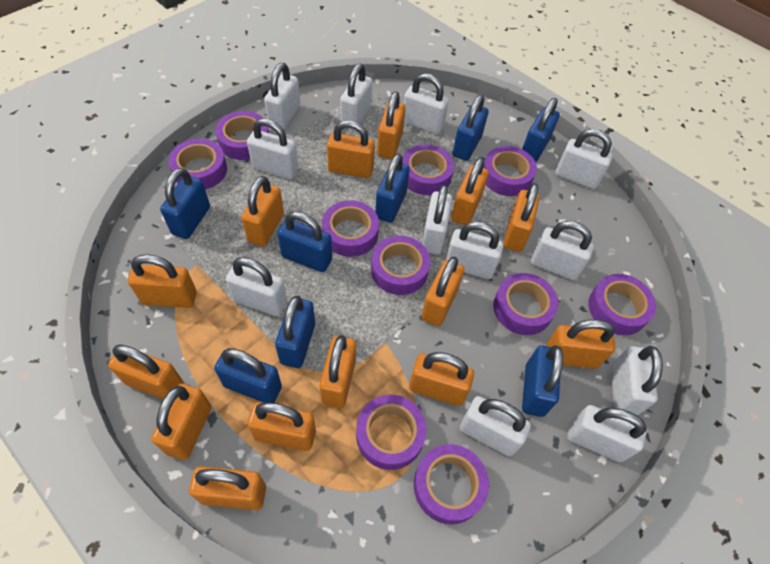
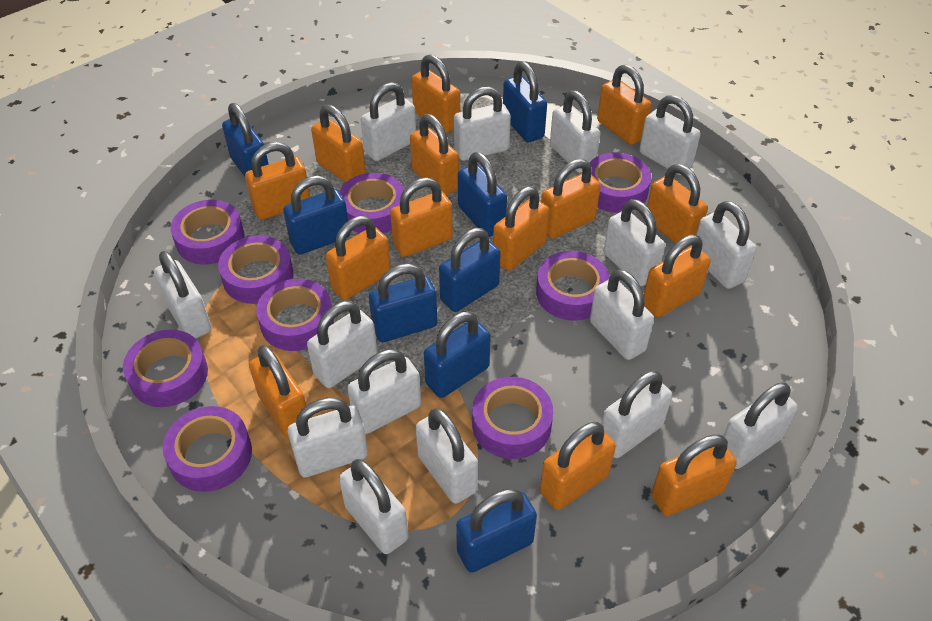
purple tape: 10 -> 9
white padlock: 12 -> 15

